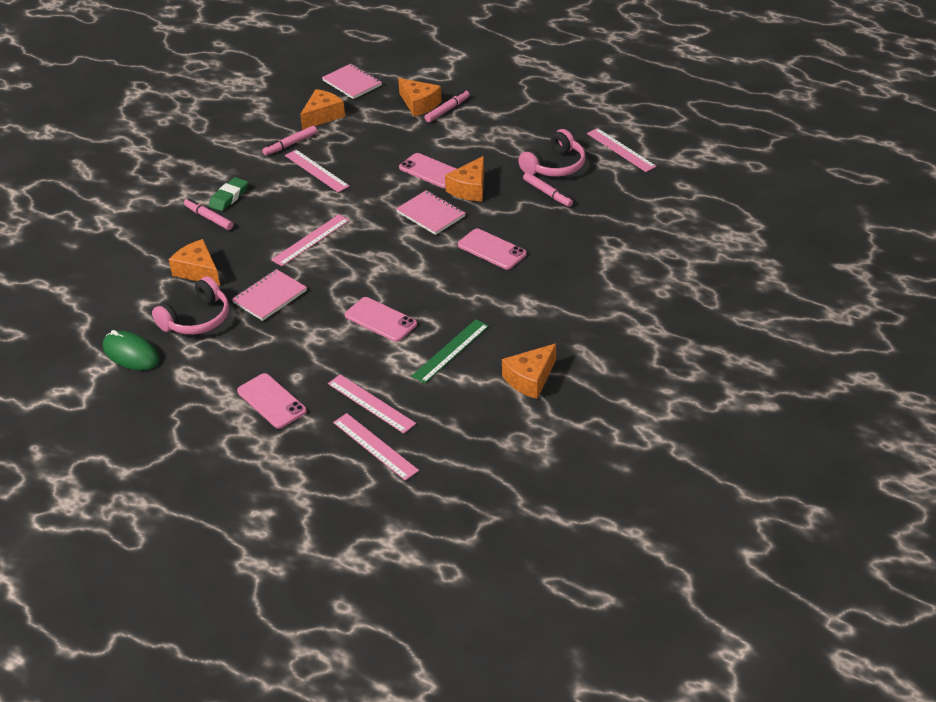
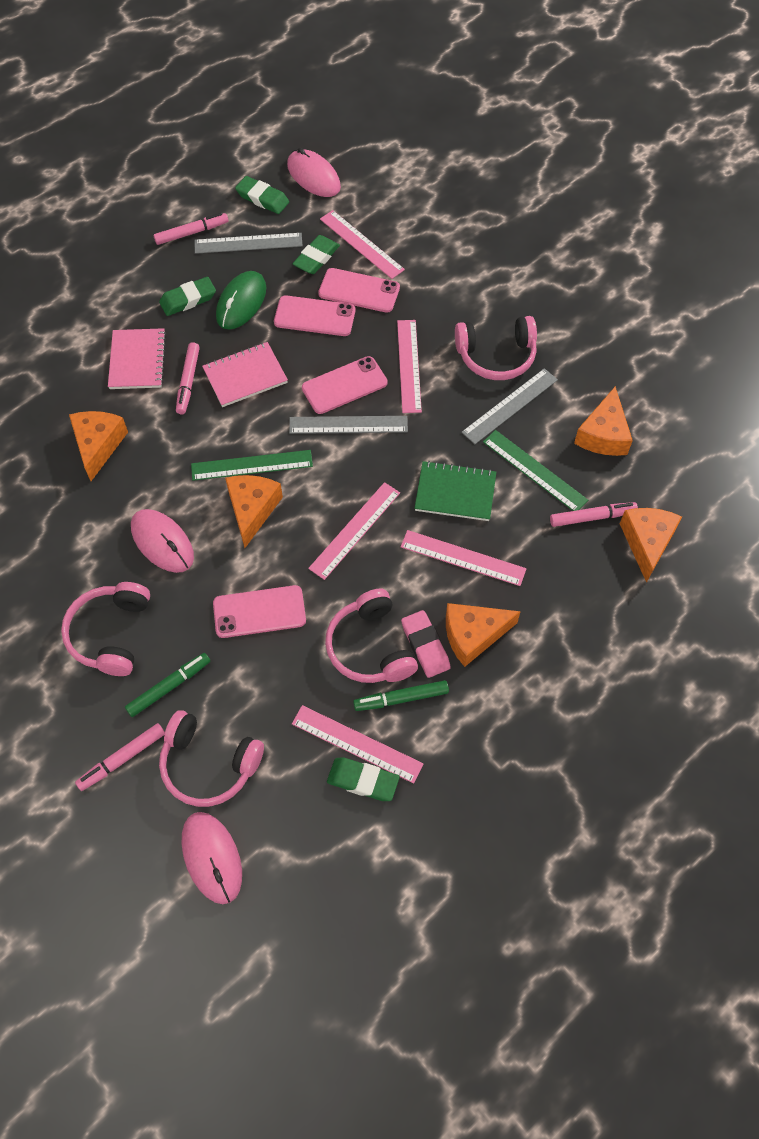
green eraser: 1 -> 4
green marker: 0 -> 2
green notebook: 0 -> 1
green ruler: 1 -> 2
grey ruler: 0 -> 3
pink eraser: 0 -> 1
pink headphones: 2 -> 4
pink mouse: 0 -> 3
pink notebook: 3 -> 2

